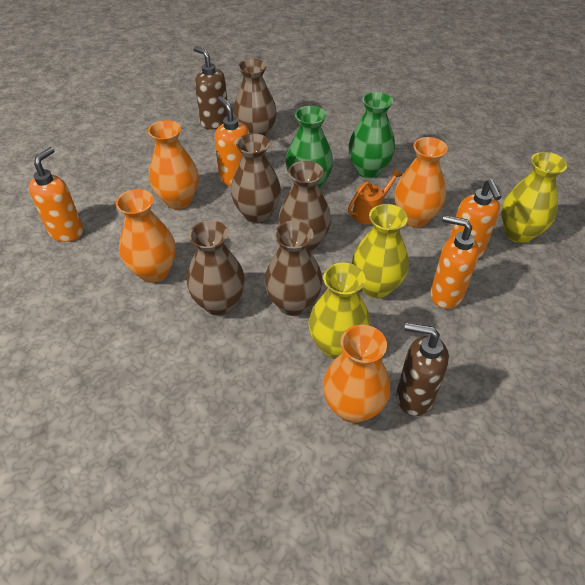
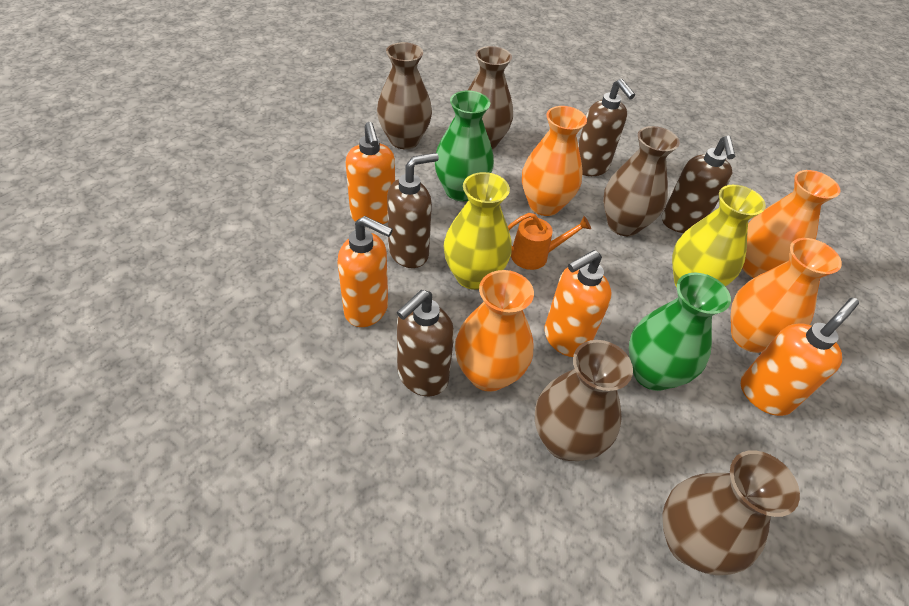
brown soap dispenser: 2 -> 4
yellow vase: 3 -> 2

